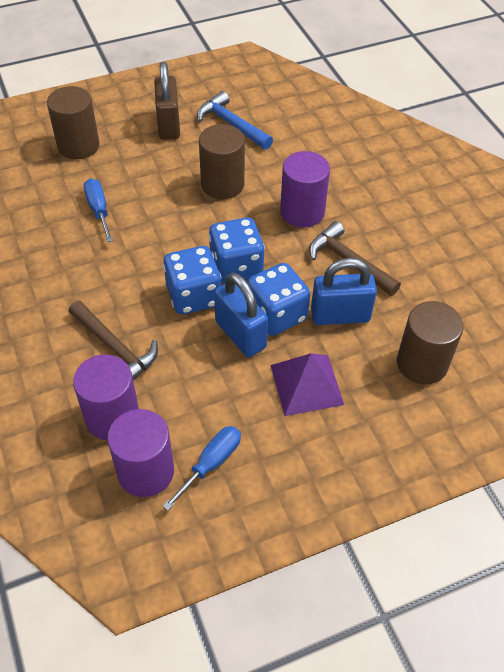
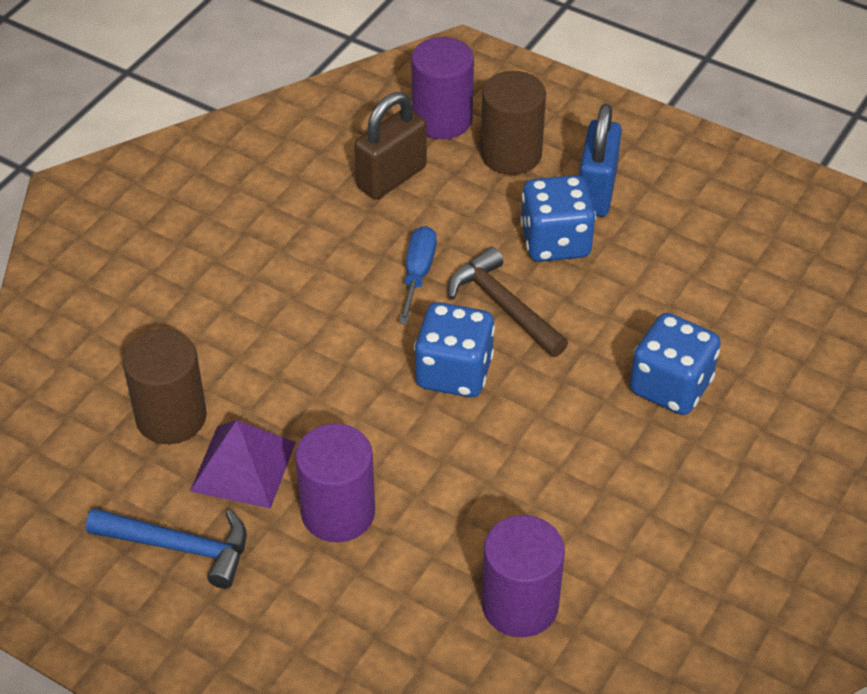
blue padlock: 2 -> 1
blue screwdriver: 2 -> 1
brown cylinder: 3 -> 2
brown hammer: 2 -> 1

